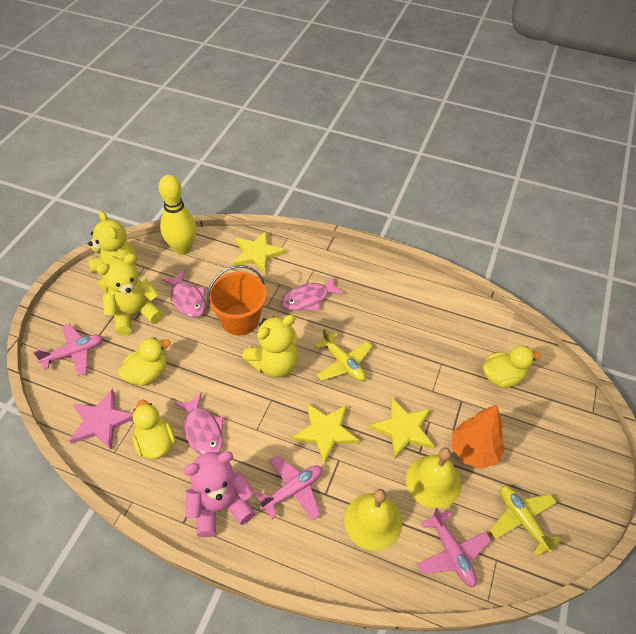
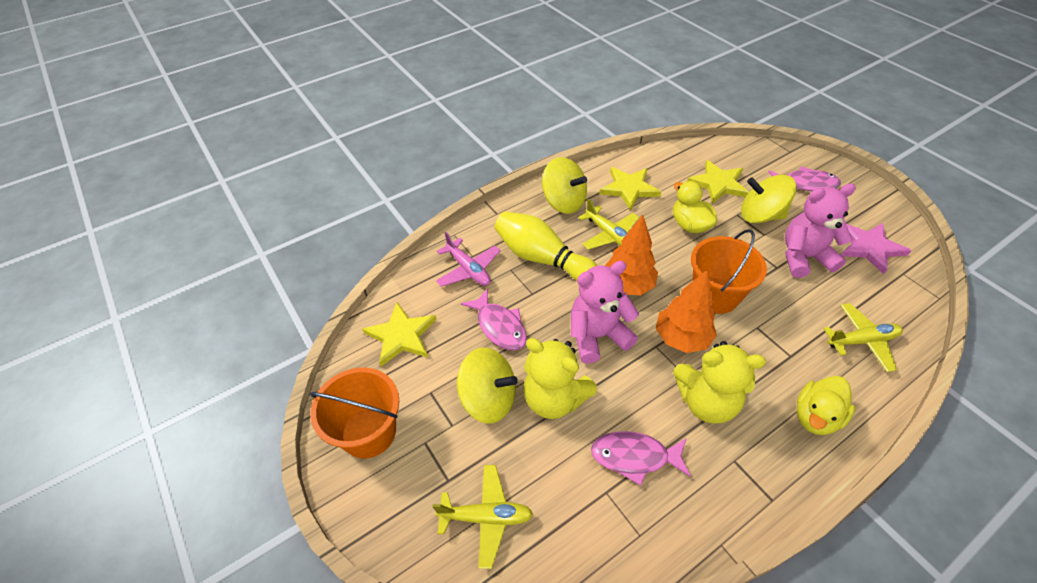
orange bucket: 1 -> 2
orange tree: 1 -> 2
pink plane: 3 -> 1
pink teddy bear: 1 -> 2
yellow bell: 2 -> 0
yellow duck: 3 -> 2
yellow plane: 2 -> 3
yellow spinning top: 0 -> 3
yellow teddy bear: 3 -> 2

